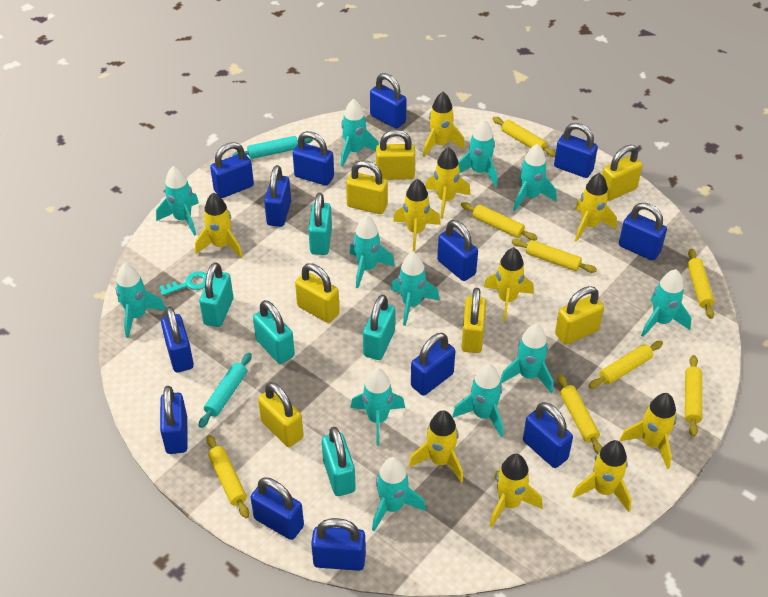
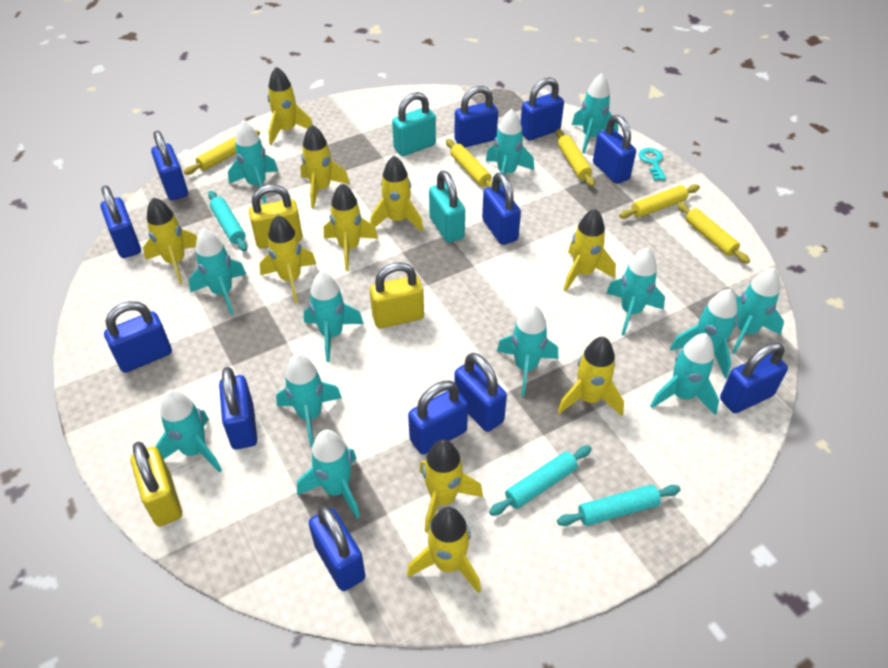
blue padlock: 13 -> 12
turquoise padlock: 5 -> 2
turquoise rocket: 12 -> 13
turquoise rolling pin: 2 -> 3
yellow padlock: 7 -> 3
yellow rolling pin: 8 -> 5

